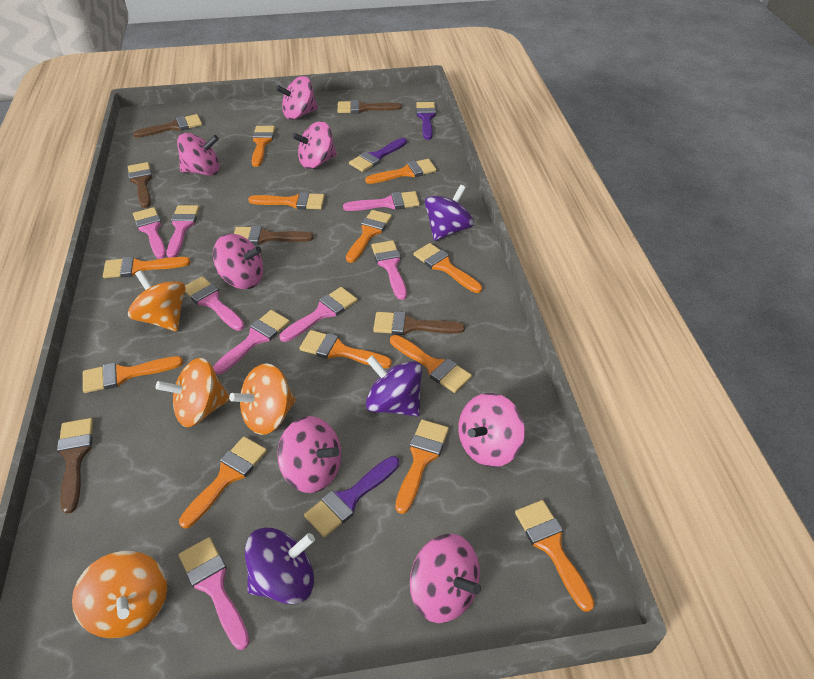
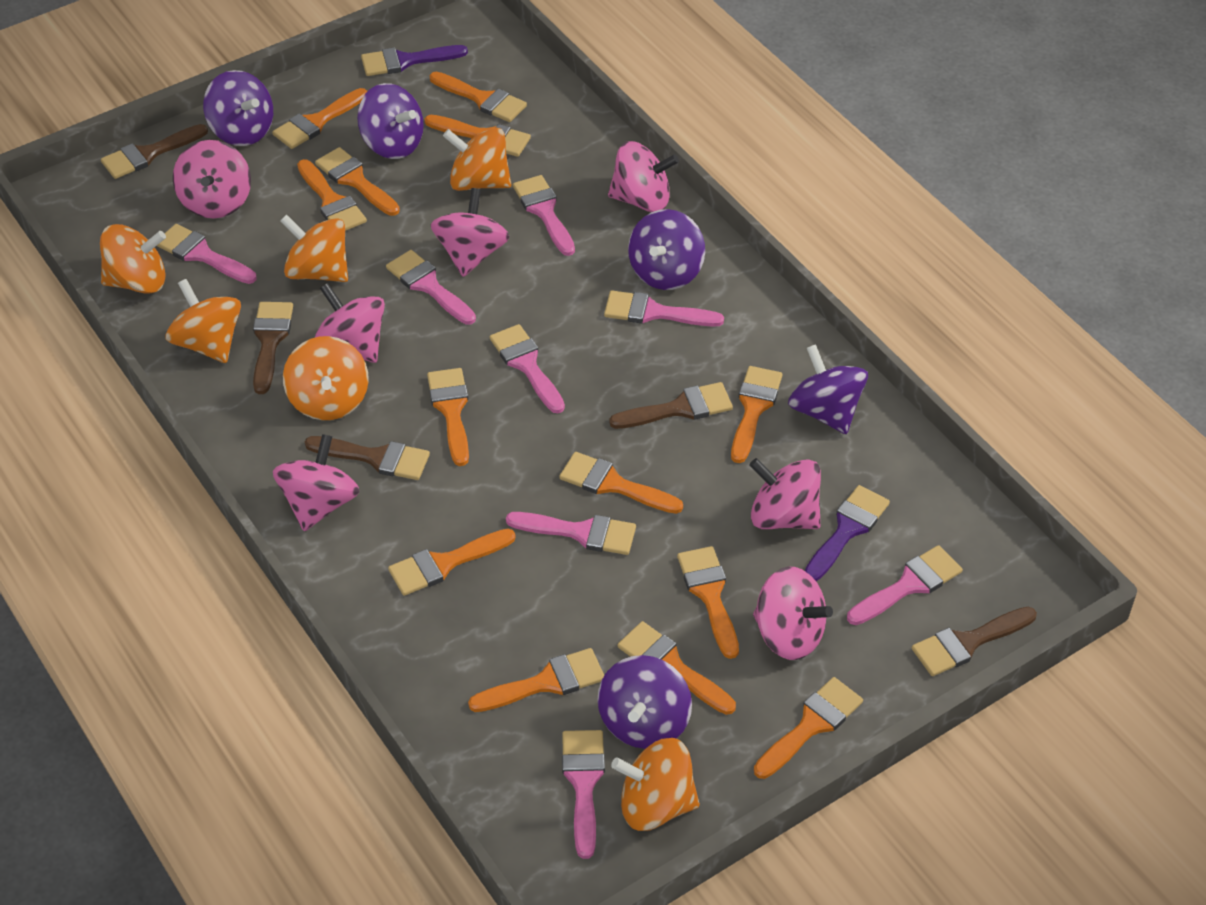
brown brush: 6 -> 5
orange brush: 12 -> 13
orange spinning top: 4 -> 6
purple brush: 3 -> 2
purple spinning top: 3 -> 5

